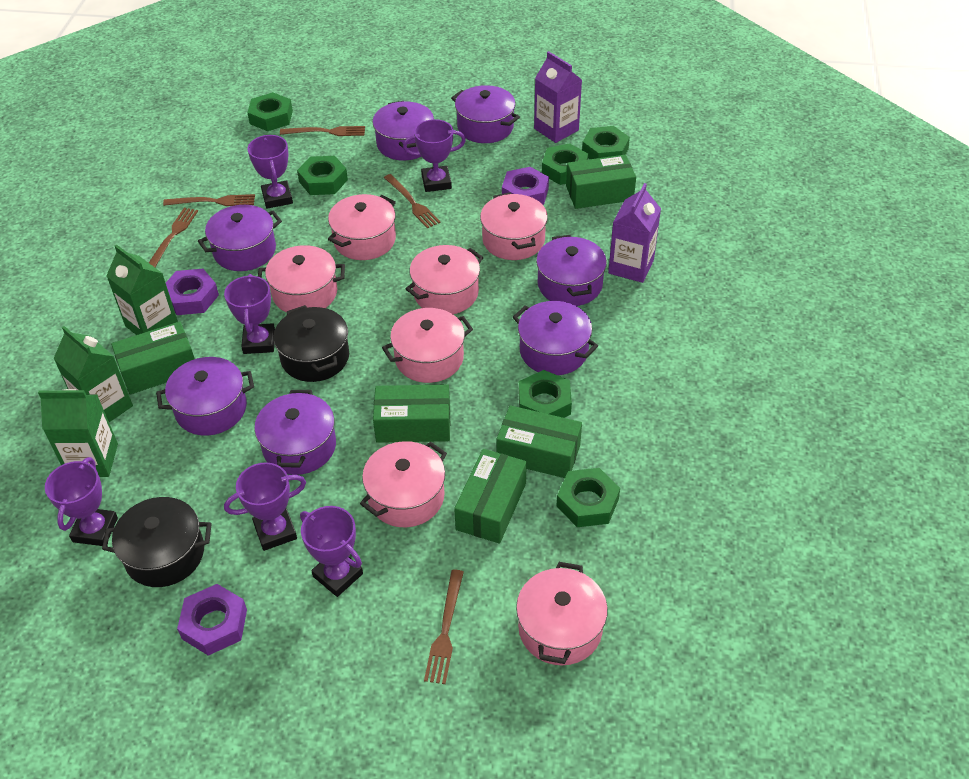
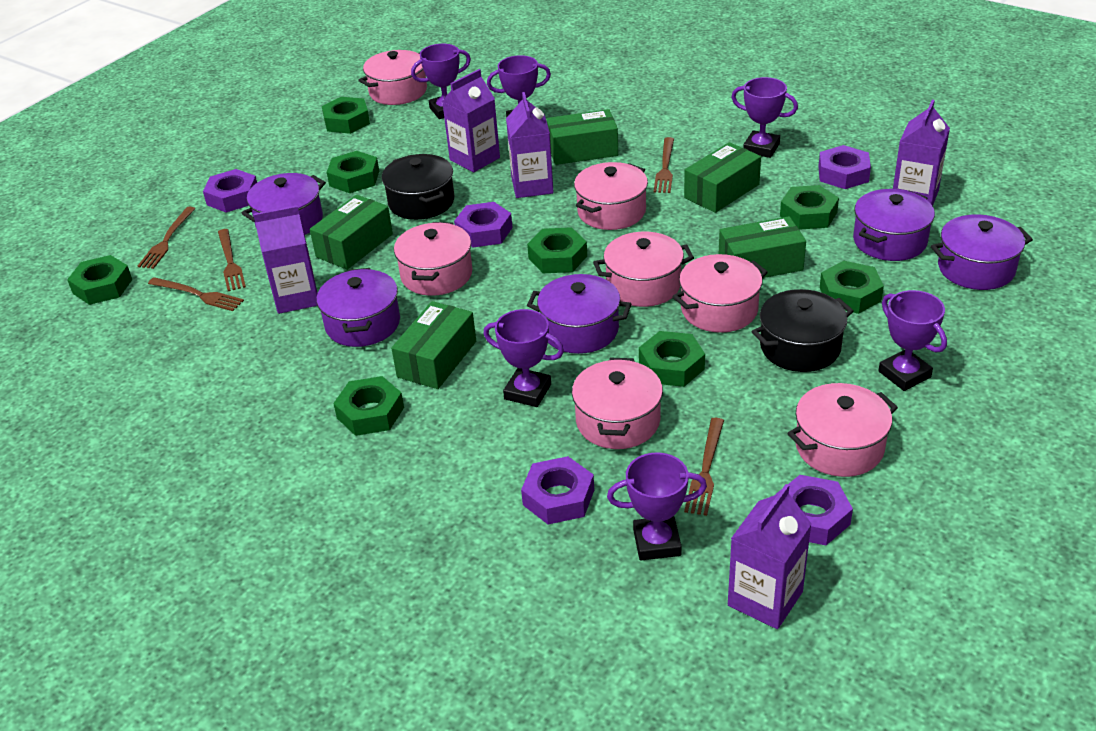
green carton: 3 -> 0
green nut: 6 -> 8
purple carton: 2 -> 5
purple nut: 3 -> 5
purple pot: 7 -> 5

